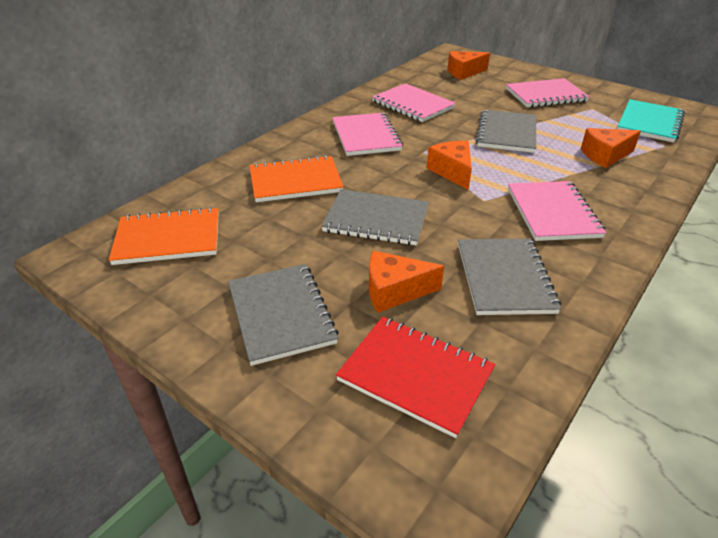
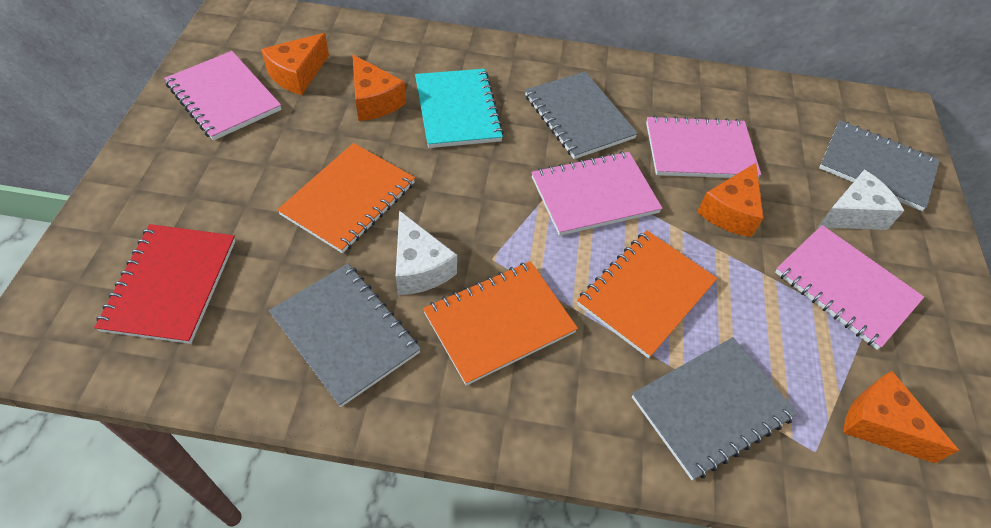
orange notebook: 2 -> 3
white cheese: 0 -> 2

